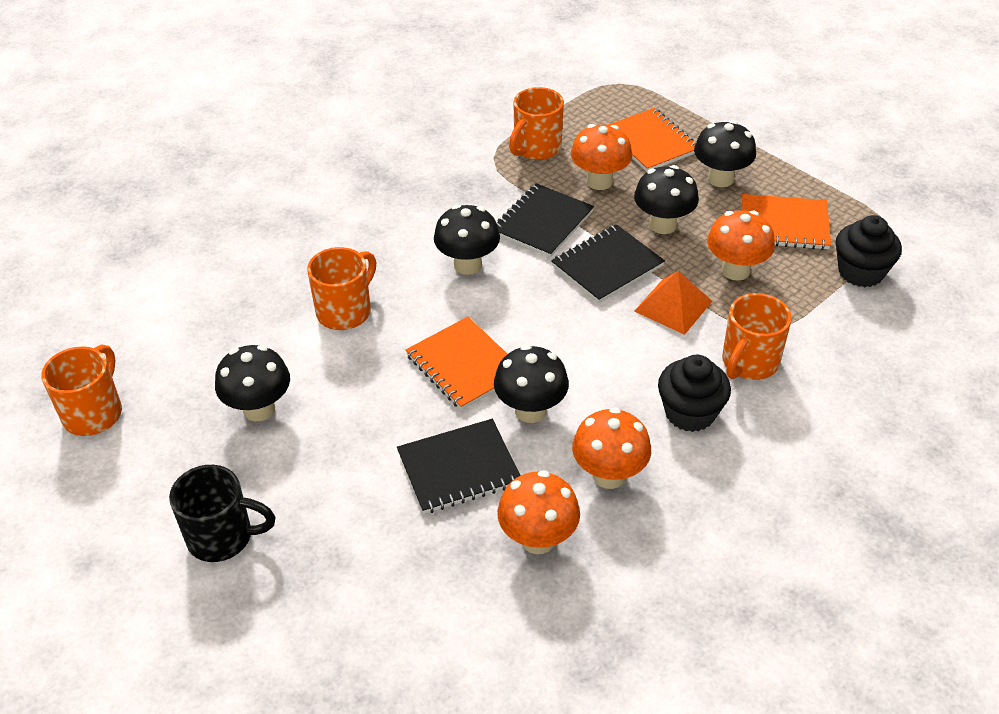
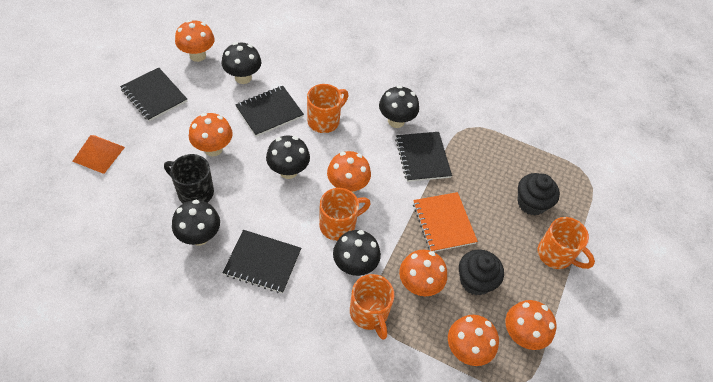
black notebook: 3 -> 4
orange mushroom: 4 -> 6
orange notebook: 3 -> 1

